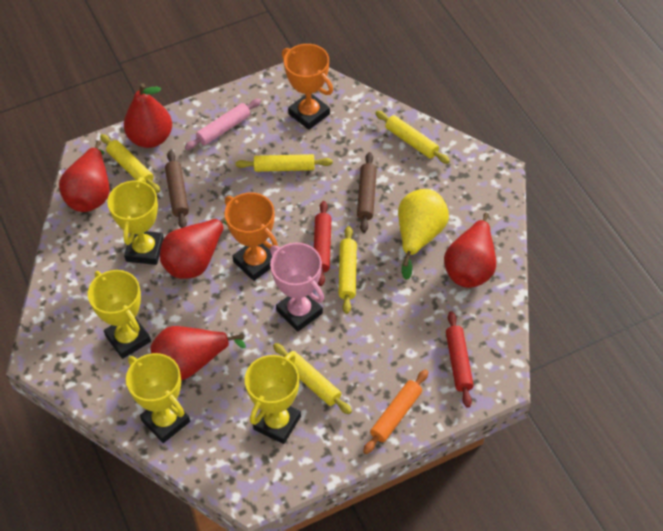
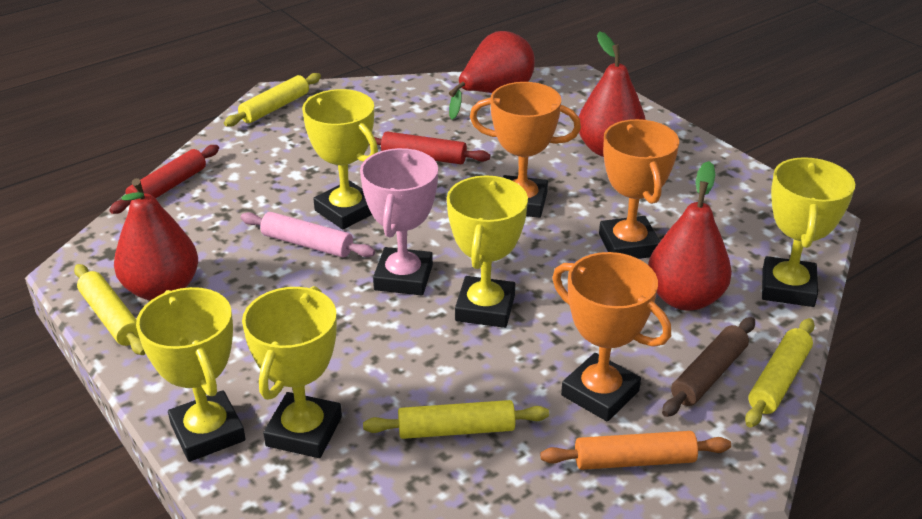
brown rolling pin: 2 -> 1
orange trophy: 2 -> 3
red pear: 5 -> 4
yellow pear: 1 -> 0
yellow rolling pin: 5 -> 4
yellow trophy: 4 -> 5

